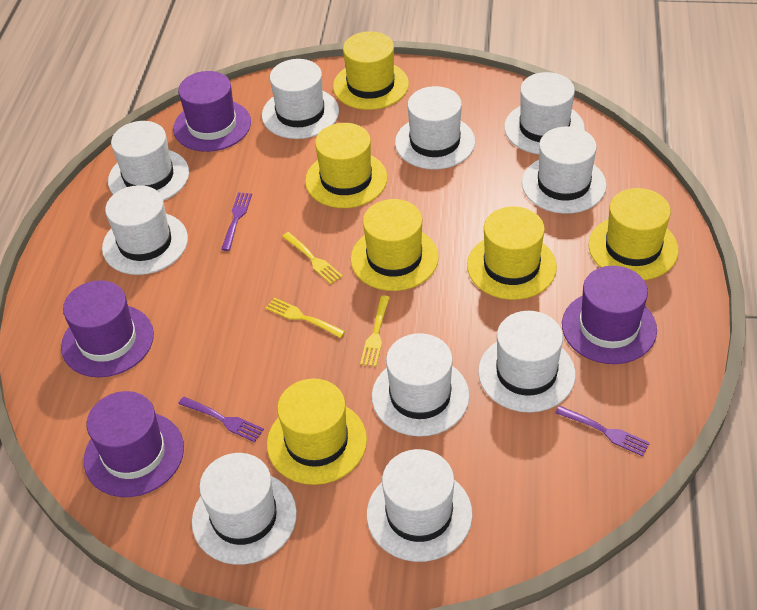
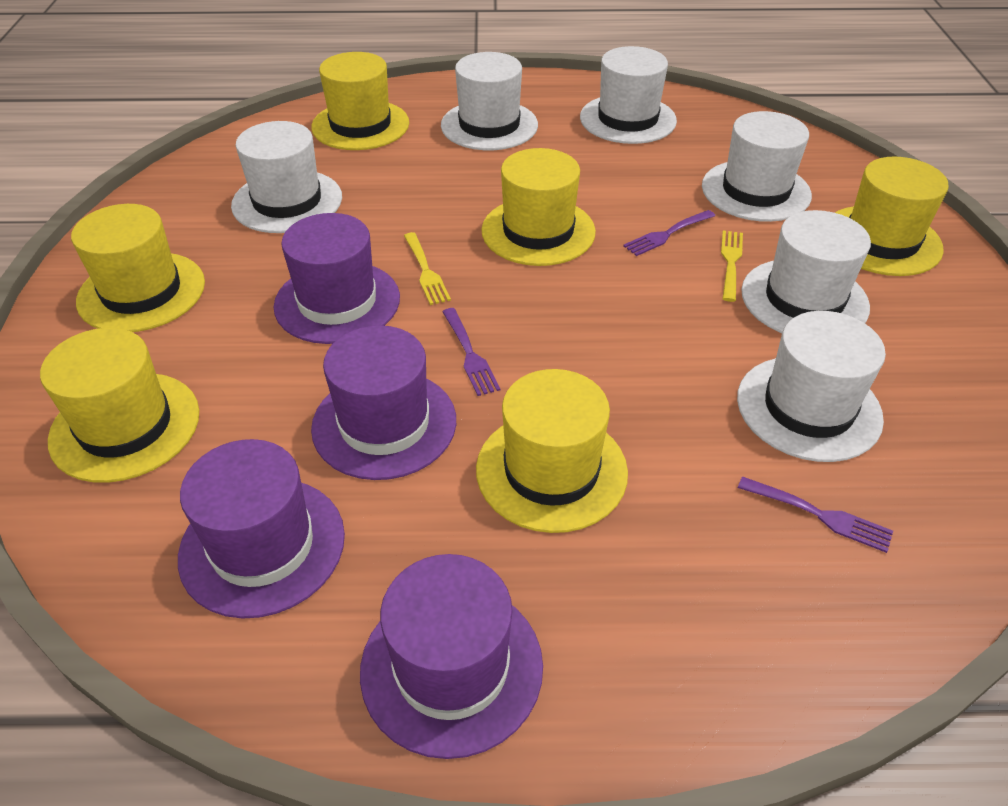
white hat: 10 -> 6
yellow fork: 3 -> 2

